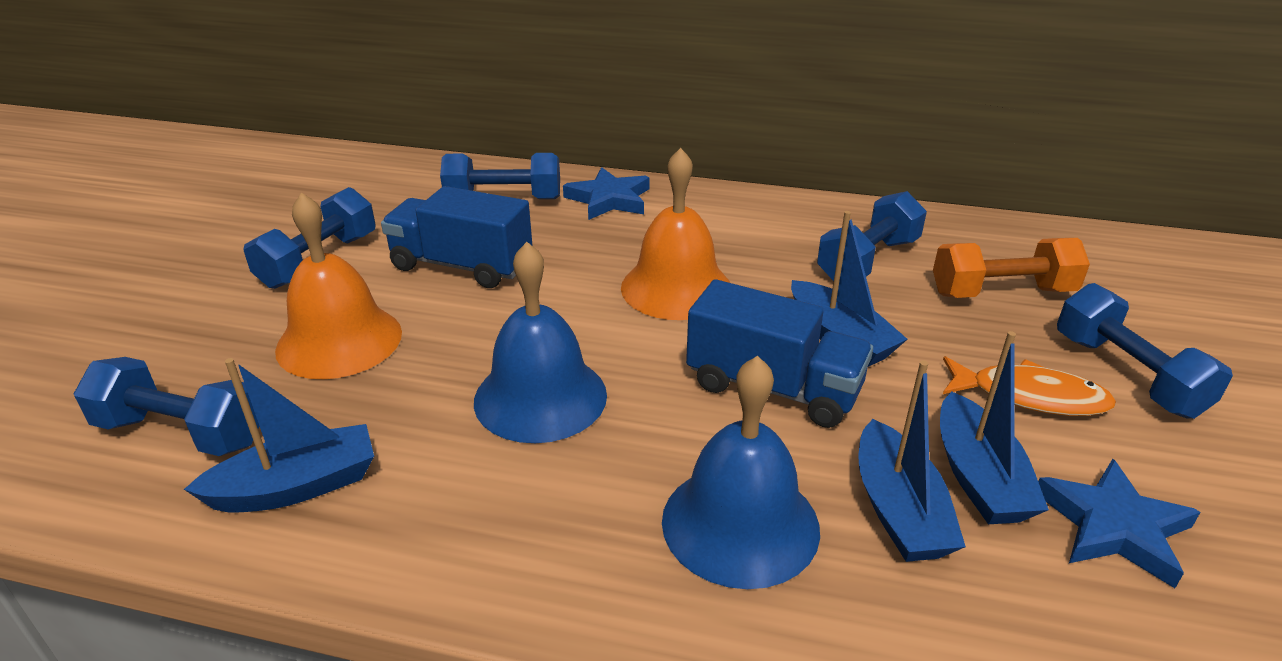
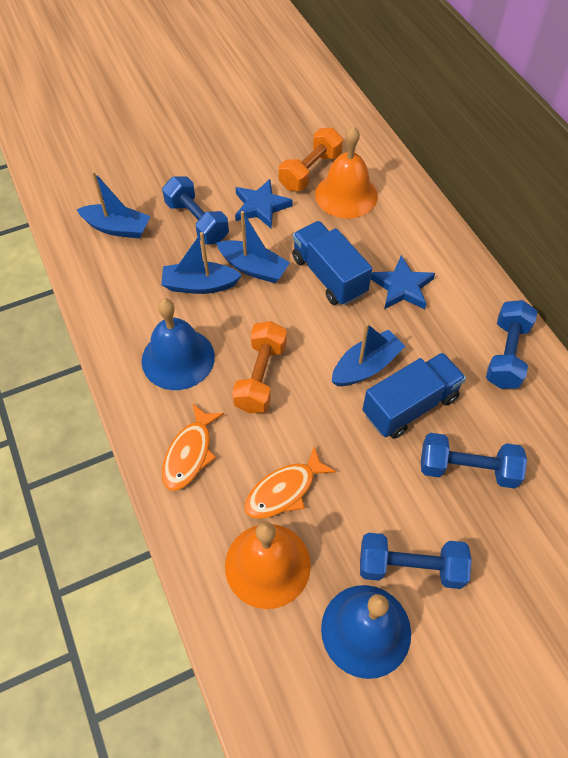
blue dumbbell: 5 -> 4
orange dumbbell: 1 -> 2
orange fish: 1 -> 2

